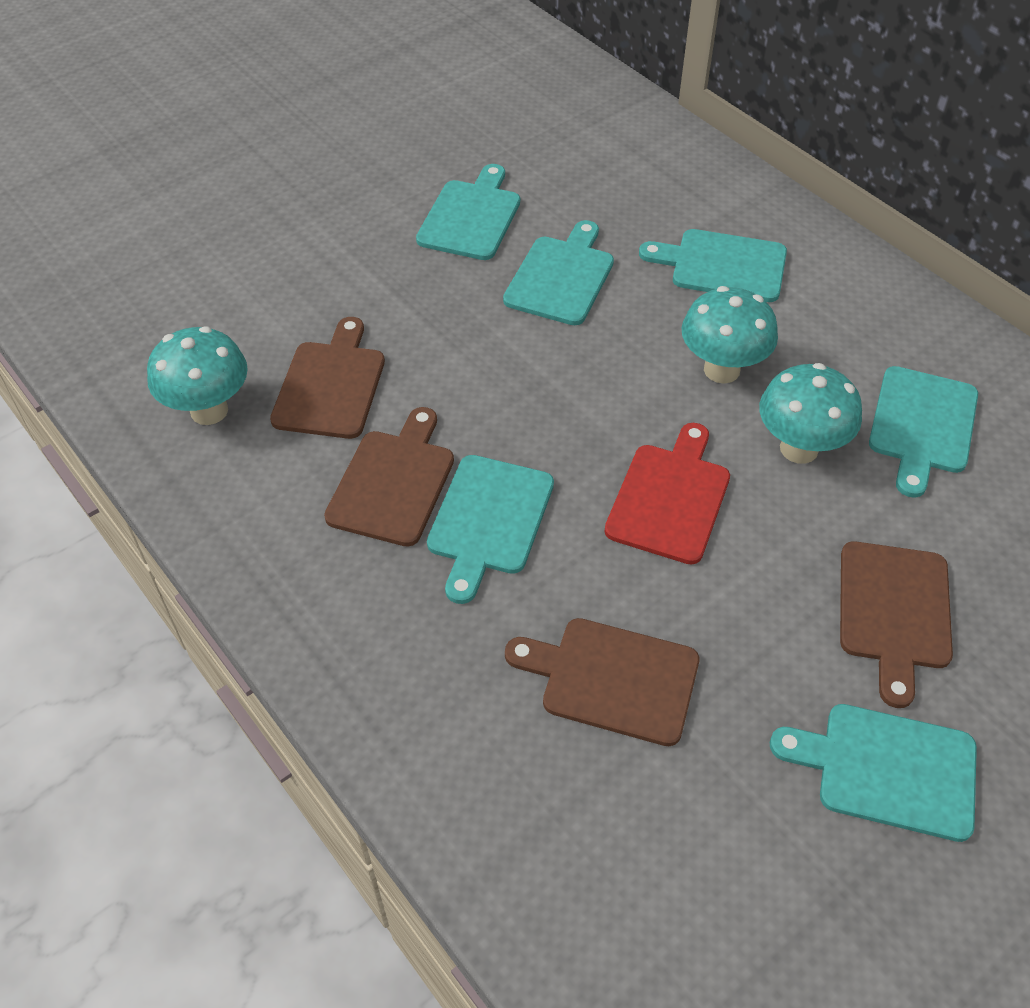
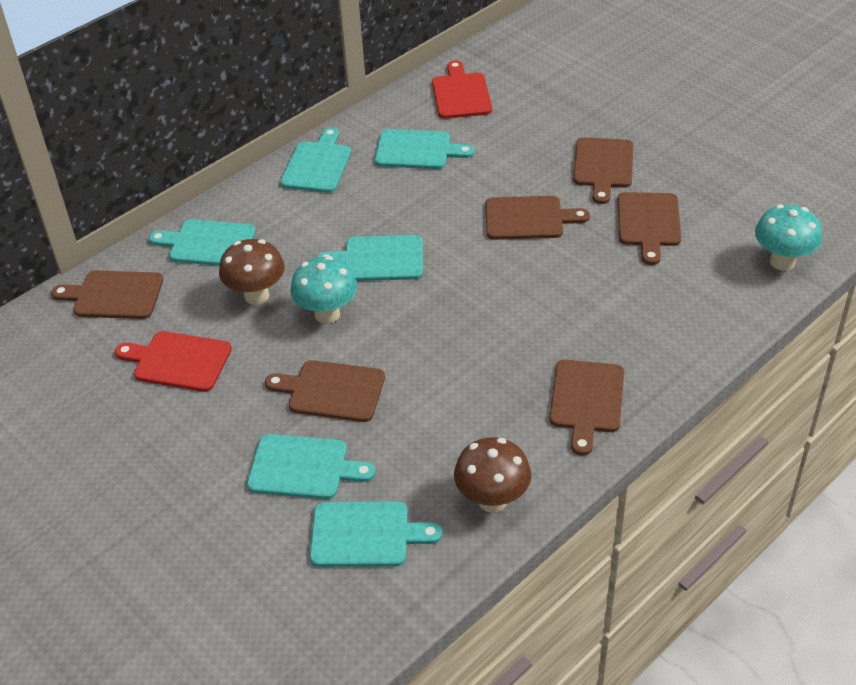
brown cutting board: 4 -> 6
brown mushroom: 0 -> 2
red cutting board: 1 -> 2
turquoise mushroom: 3 -> 2

